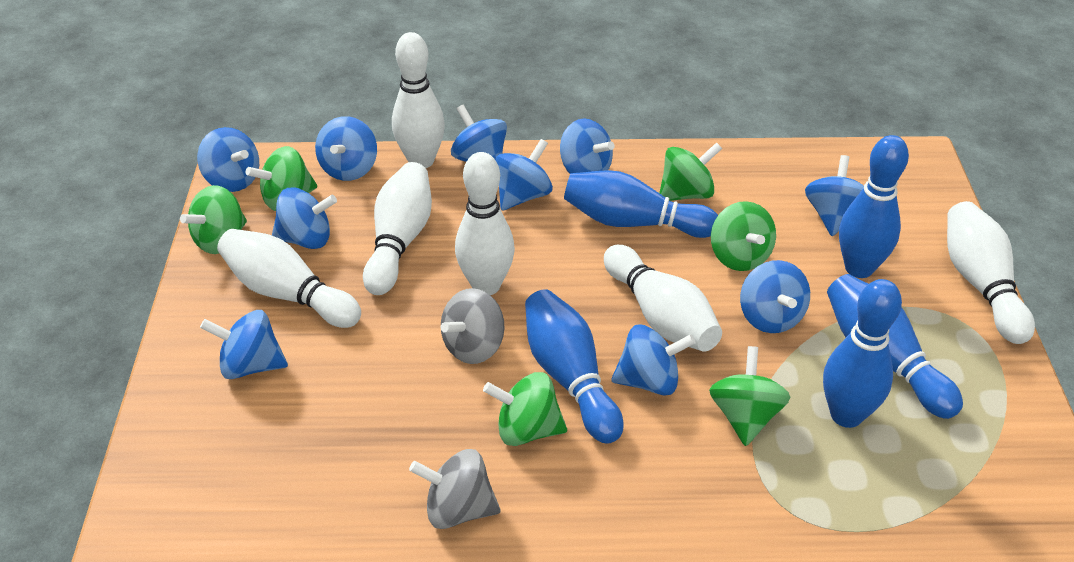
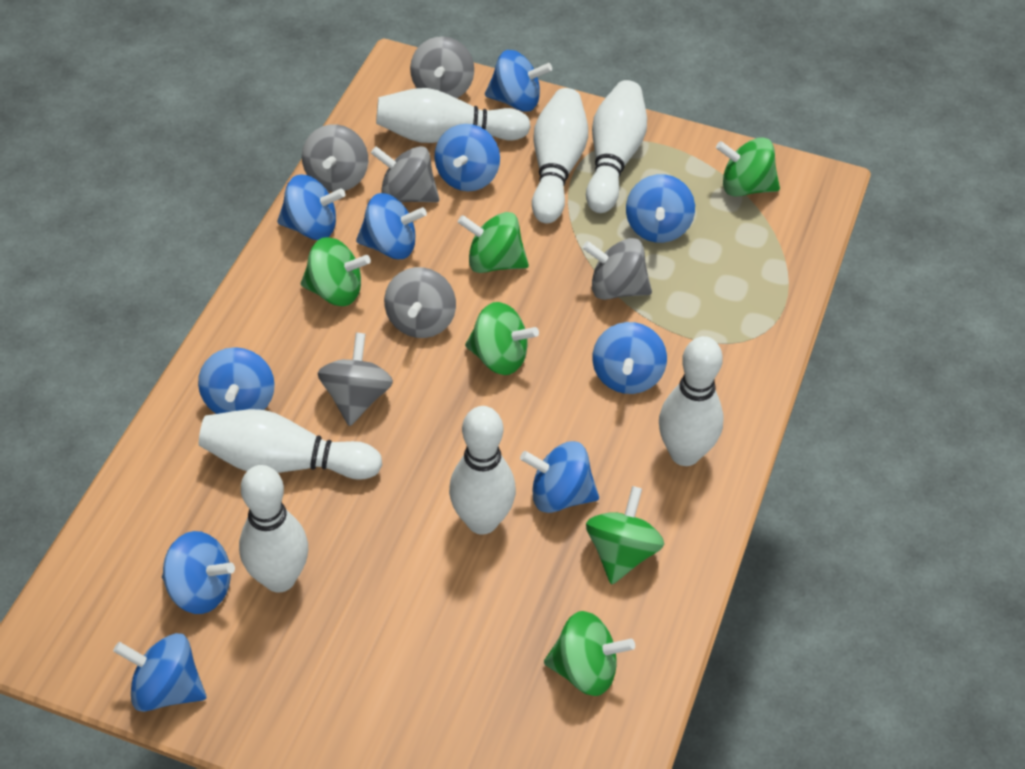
blue bowling pin: 5 -> 0
grey spinning top: 2 -> 6
white bowling pin: 6 -> 7

